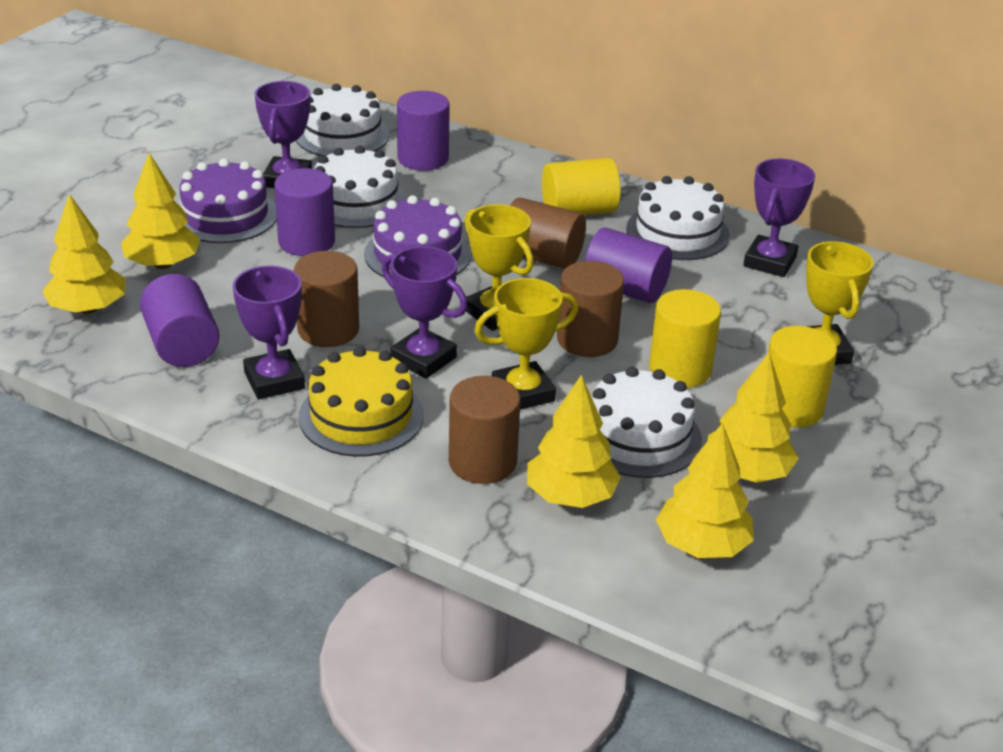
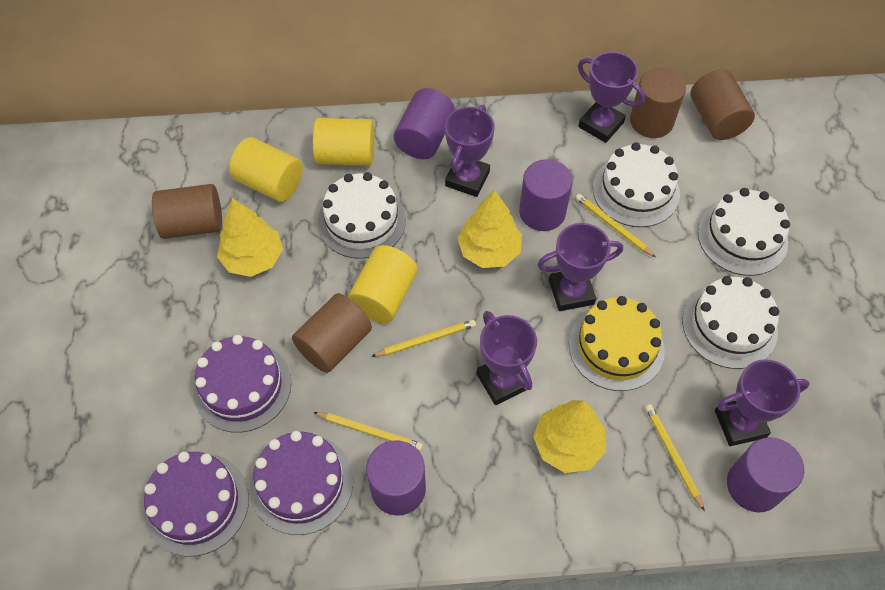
purple cake: 2 -> 3
purple trophy: 4 -> 5
yellow pencil: 0 -> 4
yellow tree: 5 -> 3
yellow trophy: 3 -> 0

